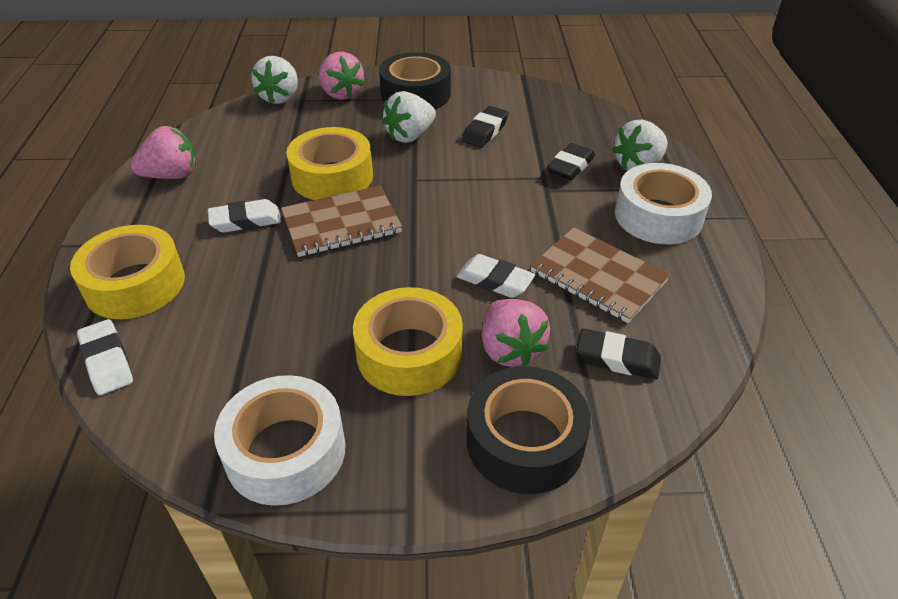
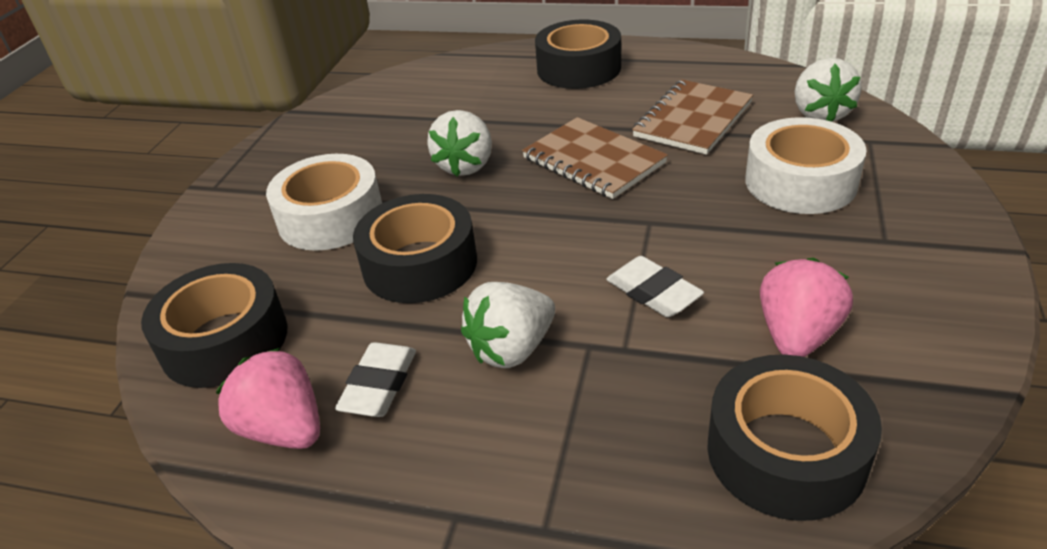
black eraser: 3 -> 0
black tape: 2 -> 4
pink strawberry: 3 -> 2
white eraser: 3 -> 2
yellow tape: 3 -> 0

